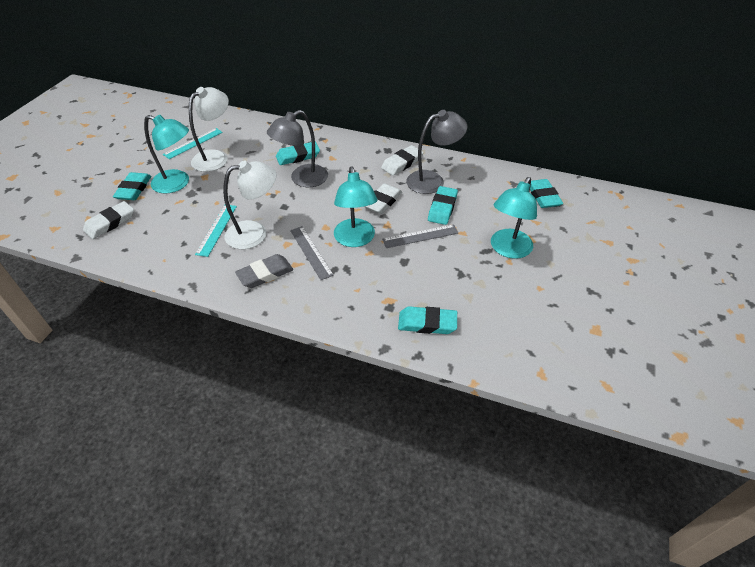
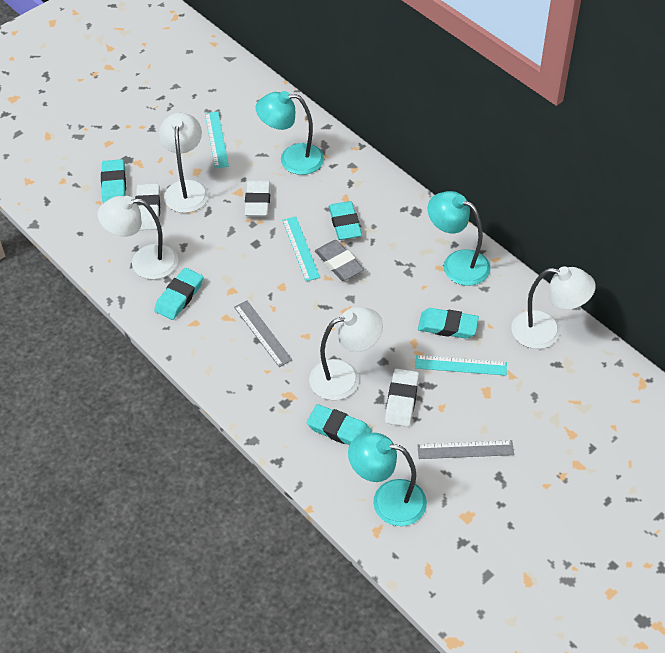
grey lamp: 2 -> 0
turquoise ruler: 2 -> 3
white lamp: 2 -> 4

